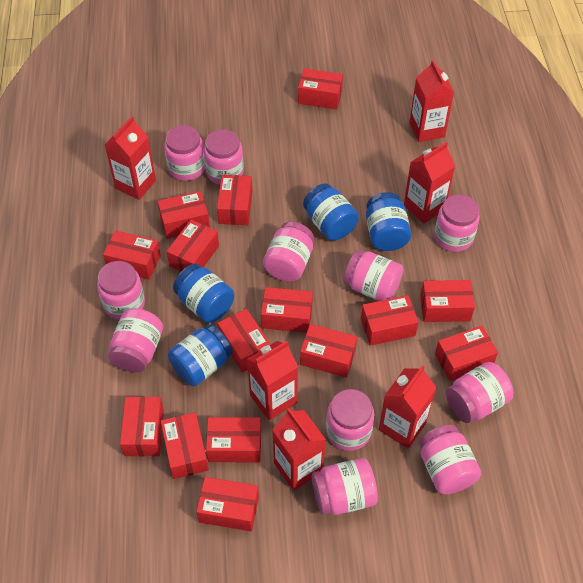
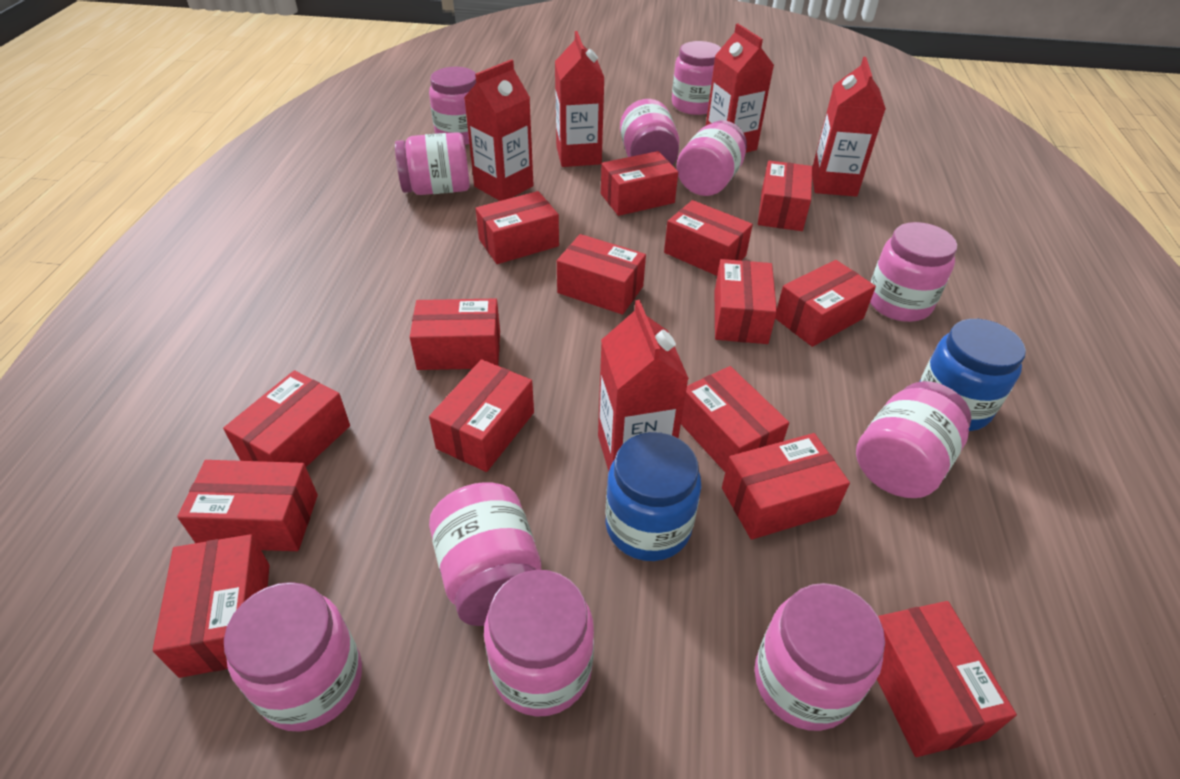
blue jar: 4 -> 2
red carton: 6 -> 5

